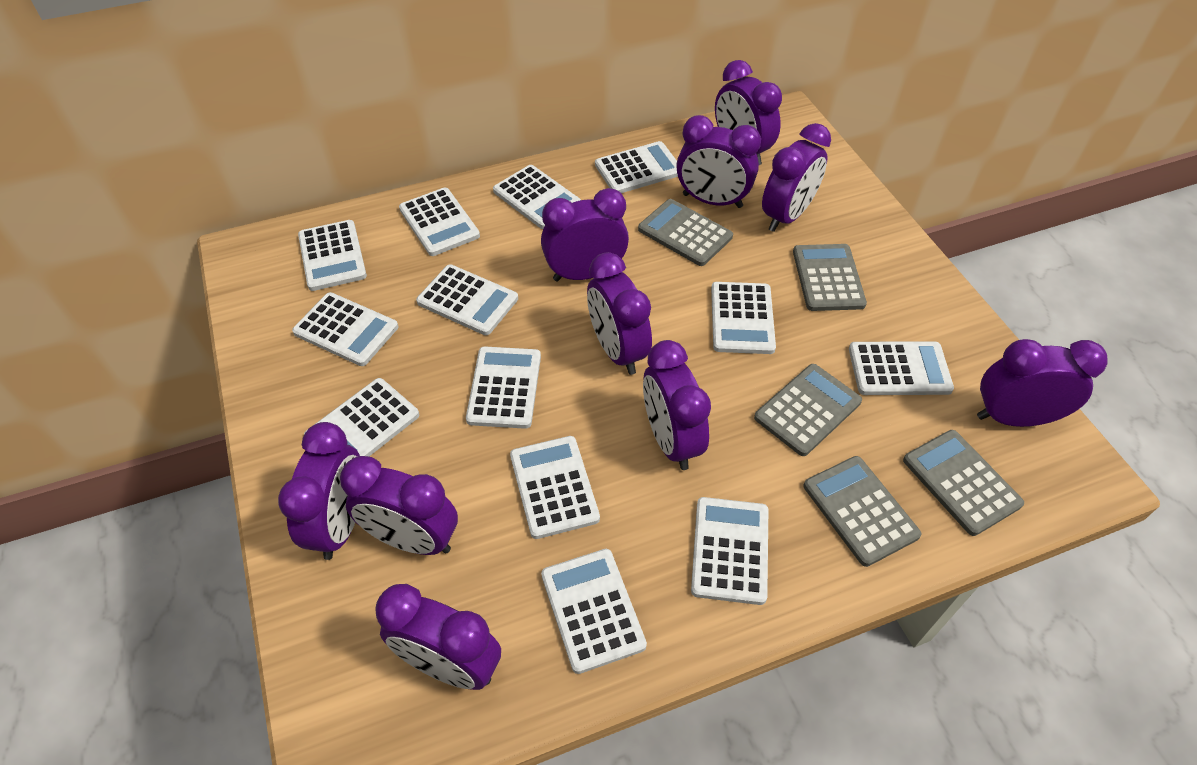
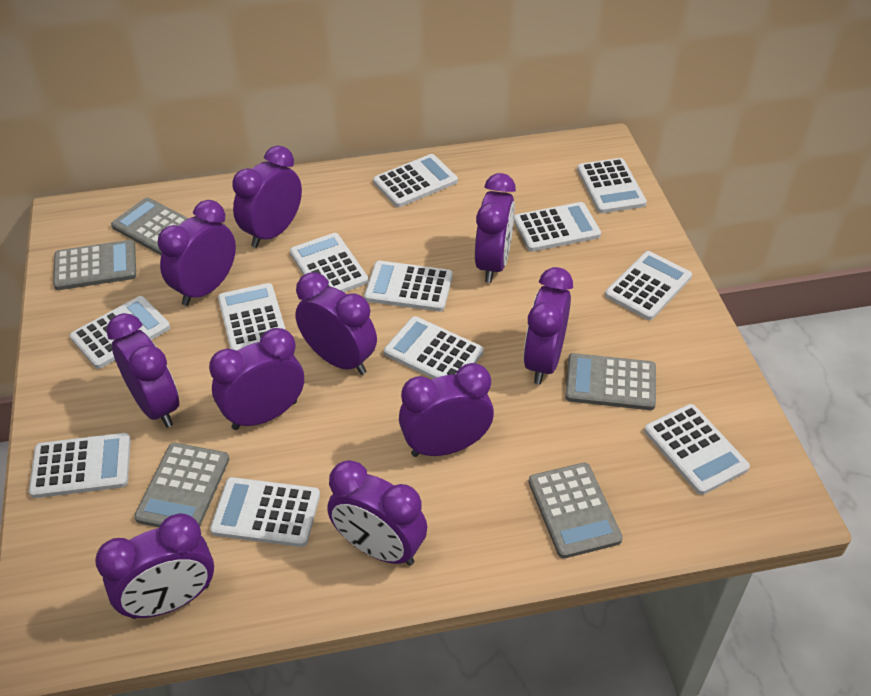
white calculator: 13 -> 12

